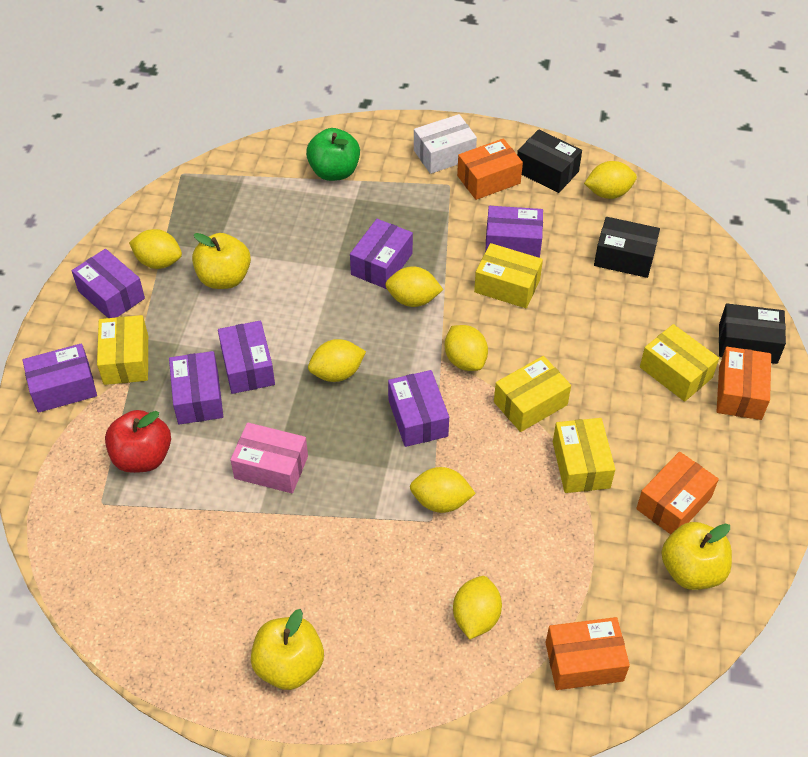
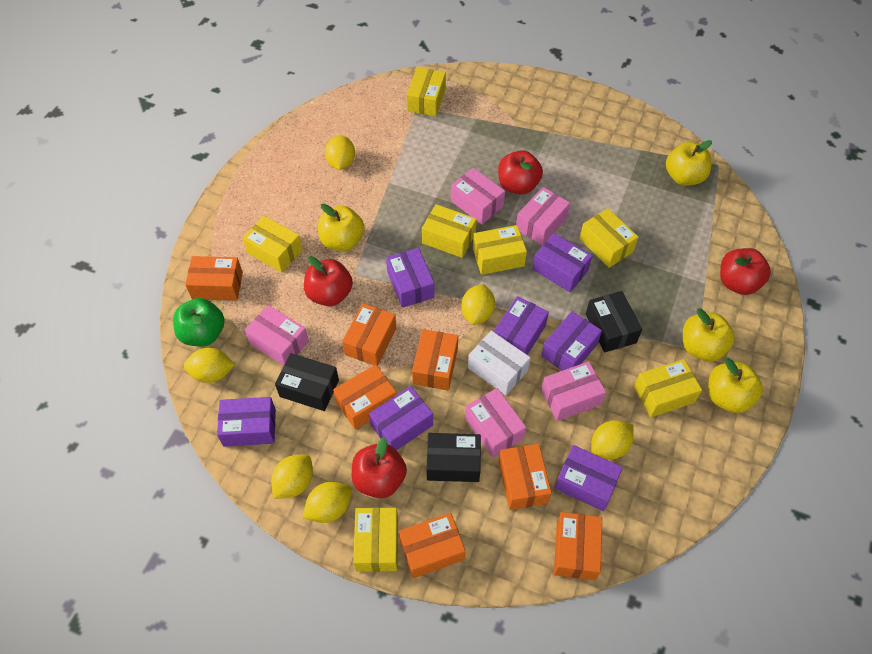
orange box: 4 -> 7
pink box: 1 -> 5
red apple: 1 -> 4
yellow apple: 3 -> 4
yellow box: 5 -> 7
yellow lemon: 7 -> 6

